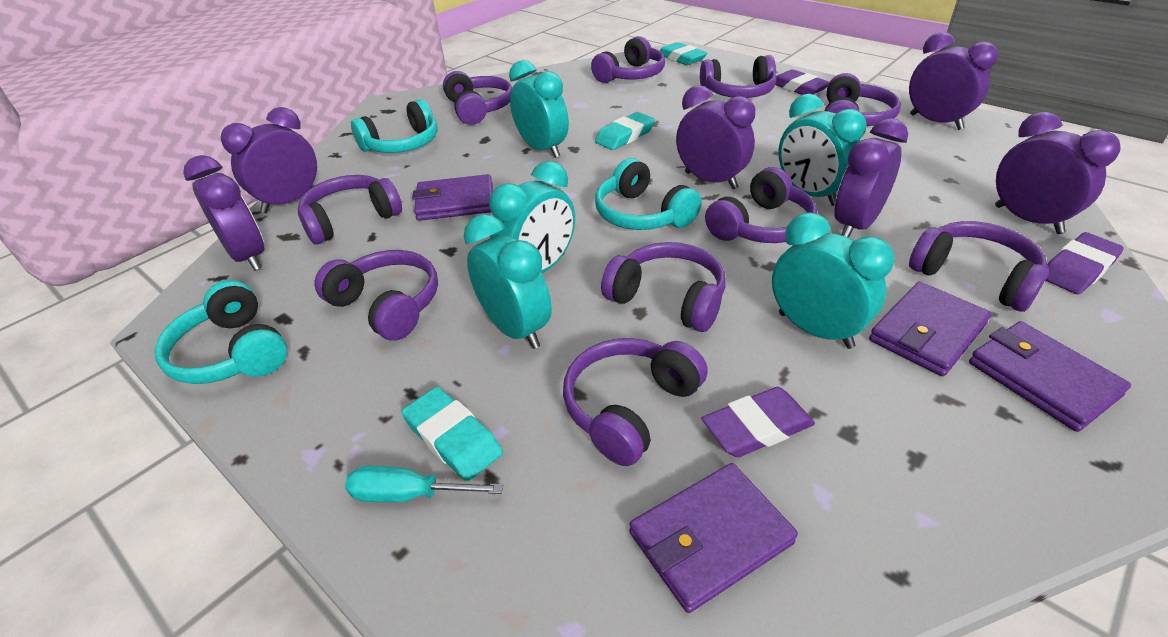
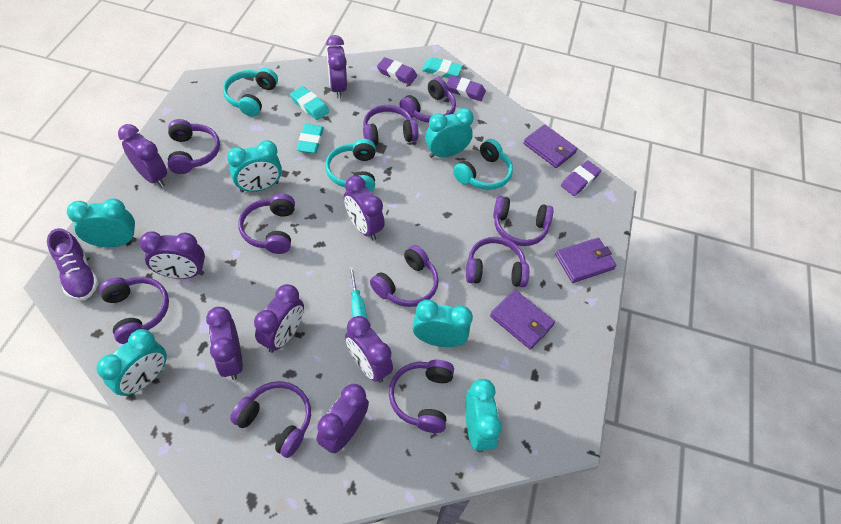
purple clock: 6 -> 8
purple shoe: 0 -> 1
purple wallet: 4 -> 3
turquoise clock: 5 -> 6

